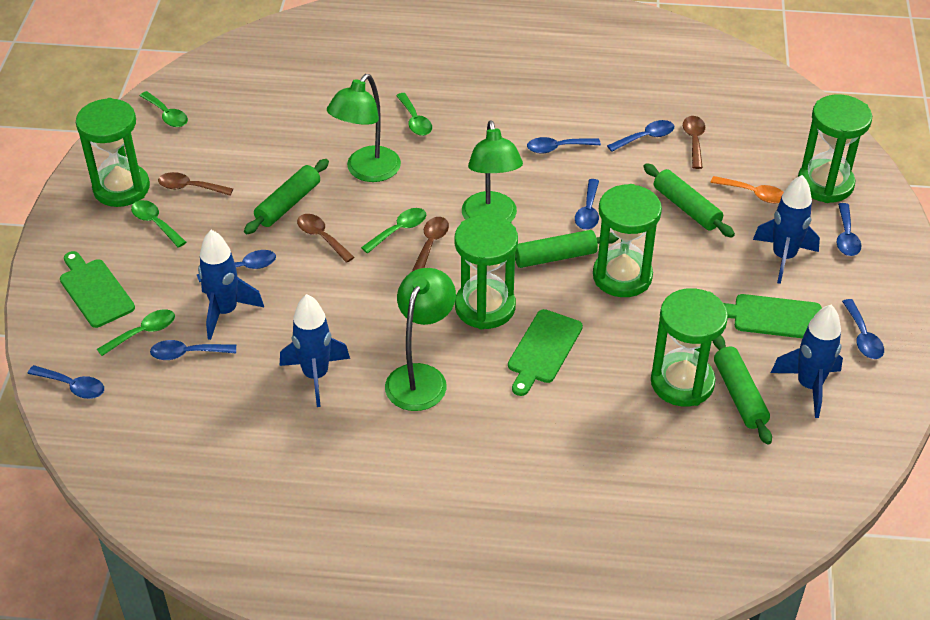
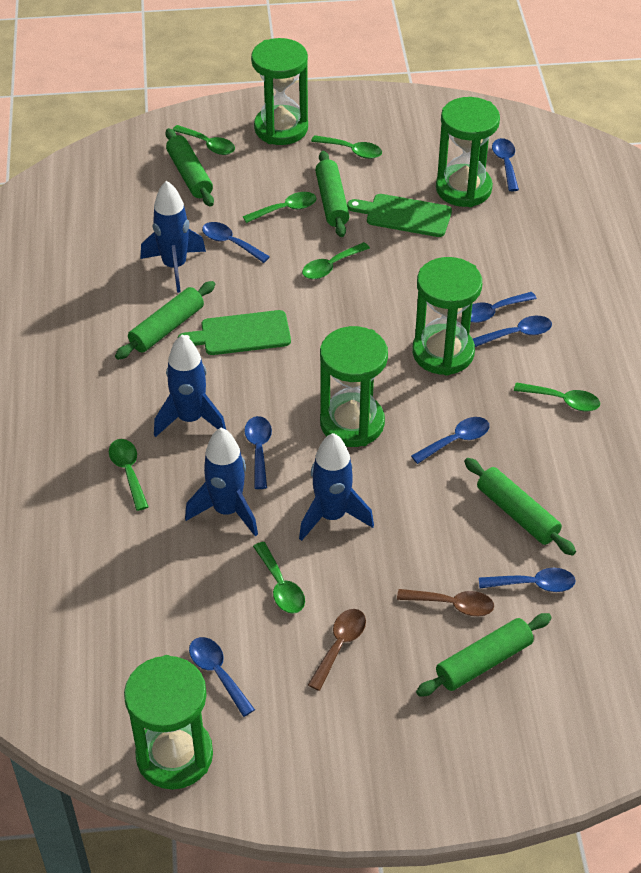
brown spoon: 4 -> 2
green cutting board: 3 -> 2
green lamp: 3 -> 0
green rolling pin: 4 -> 5
green spoon: 5 -> 7
orange spoon: 1 -> 0

